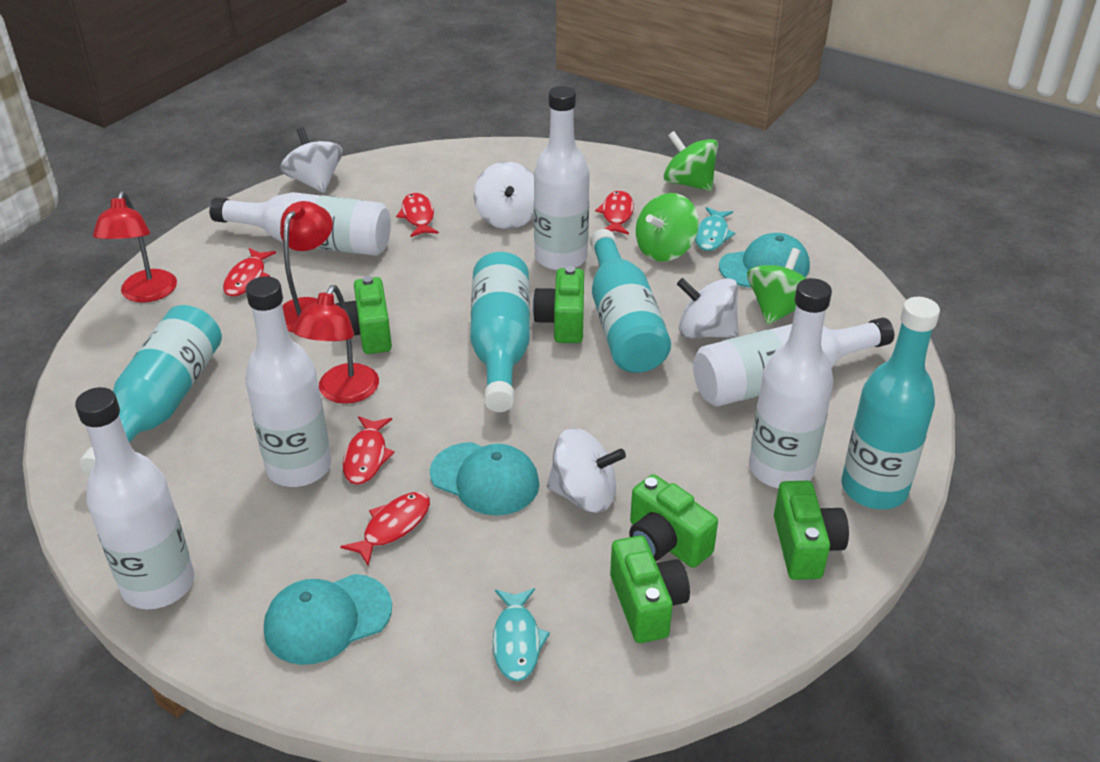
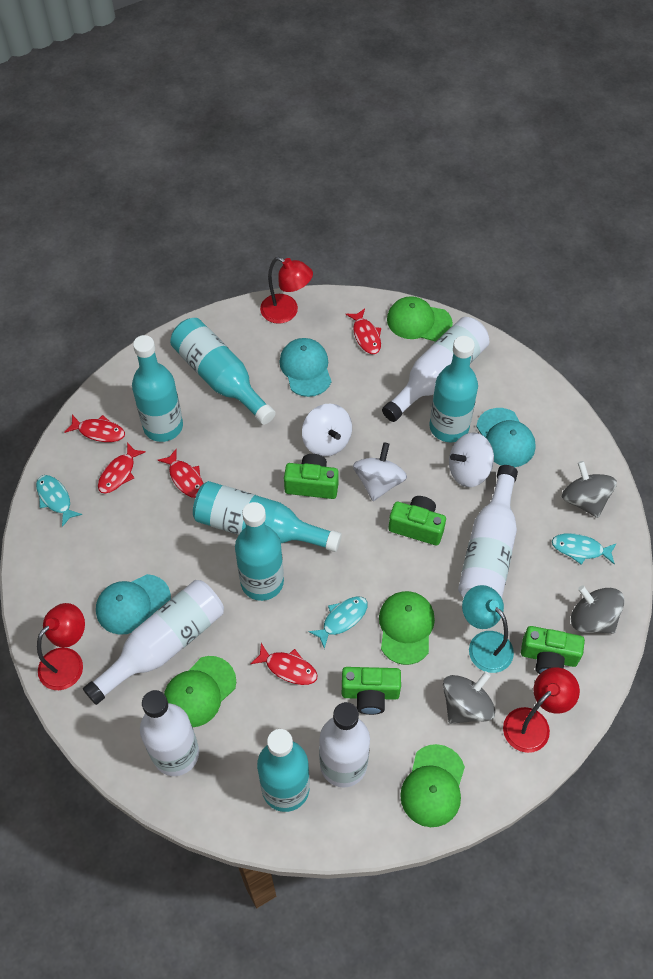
green camera: 5 -> 4
green cap: 0 -> 4
green spinning top: 3 -> 0
grey spinning top: 0 -> 3
turquoise bottle: 4 -> 6
turquoise fish: 2 -> 3
turquoise lamp: 0 -> 1
white bottle: 6 -> 5
white spinning top: 4 -> 3

